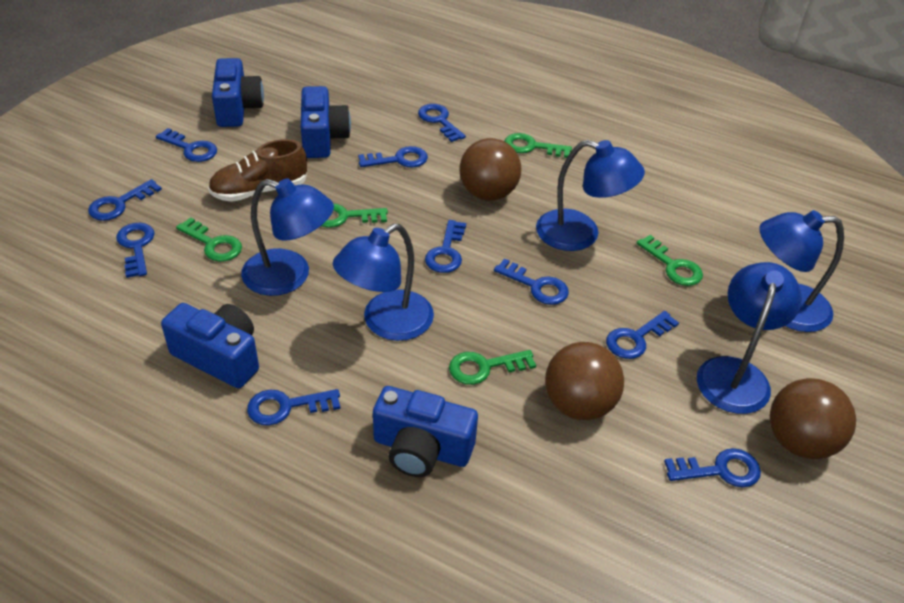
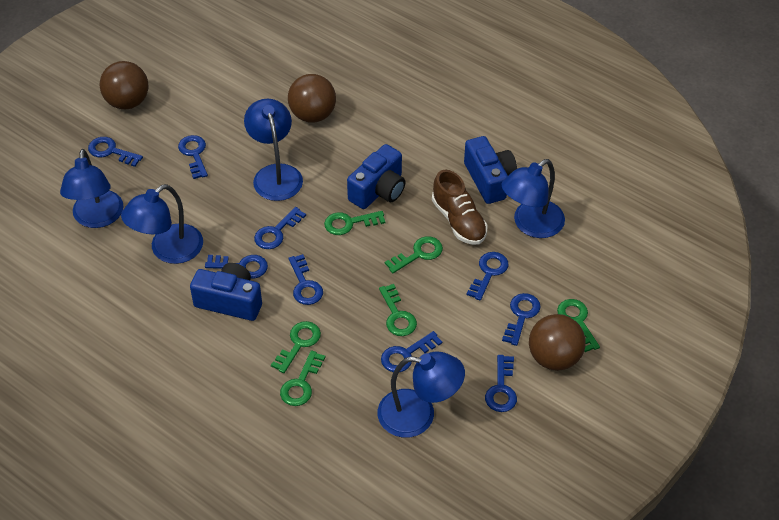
blue camera: 4 -> 3
blue key: 10 -> 9
green key: 5 -> 6

